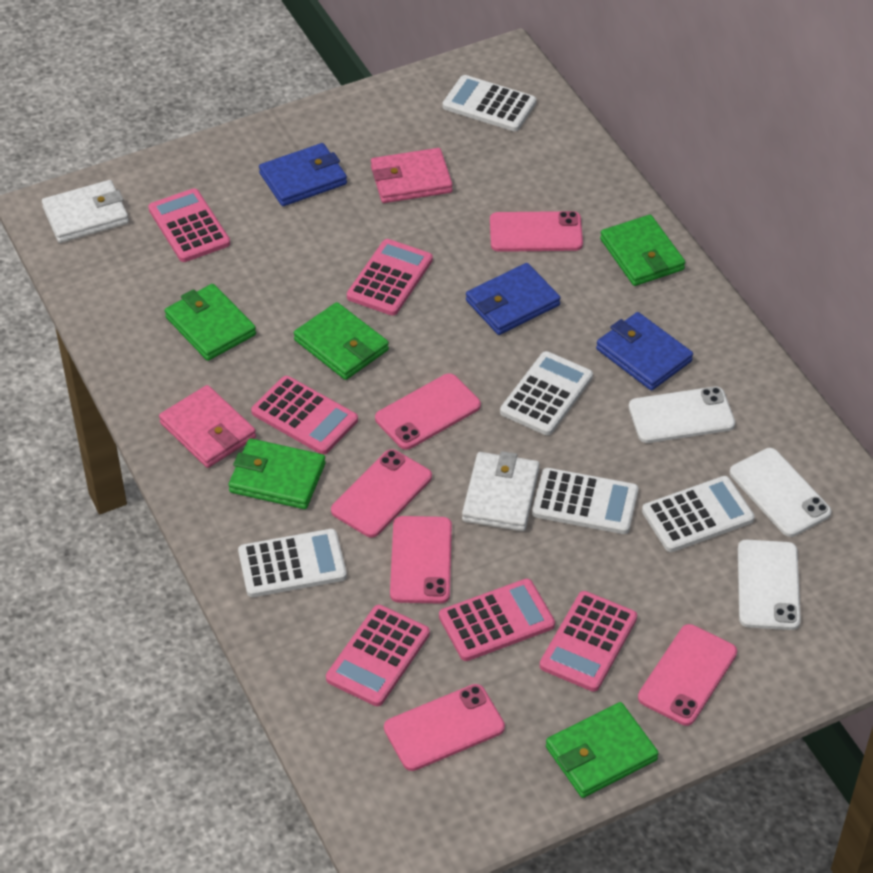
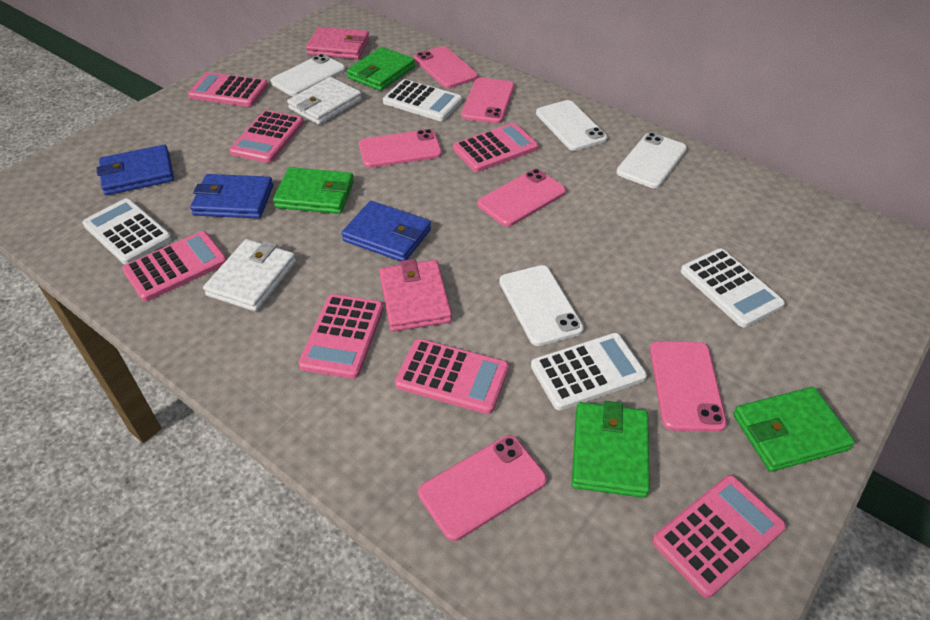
green wallet: 5 -> 4
pink calculator: 6 -> 7
white calculator: 5 -> 4
white phone: 3 -> 4

